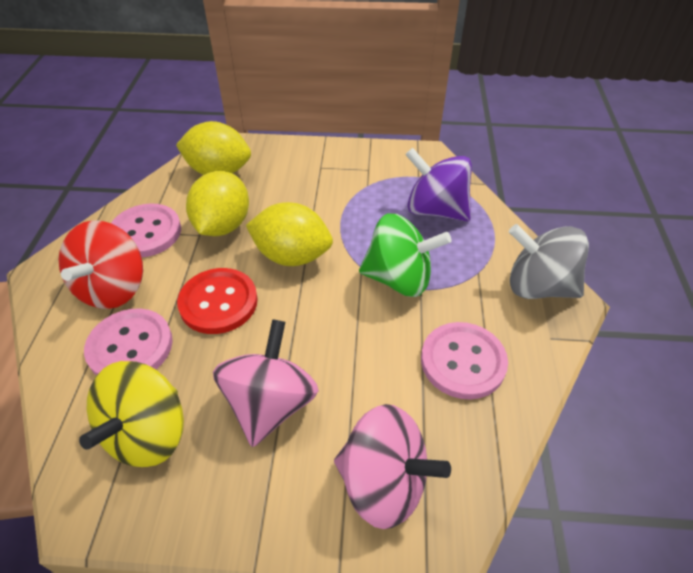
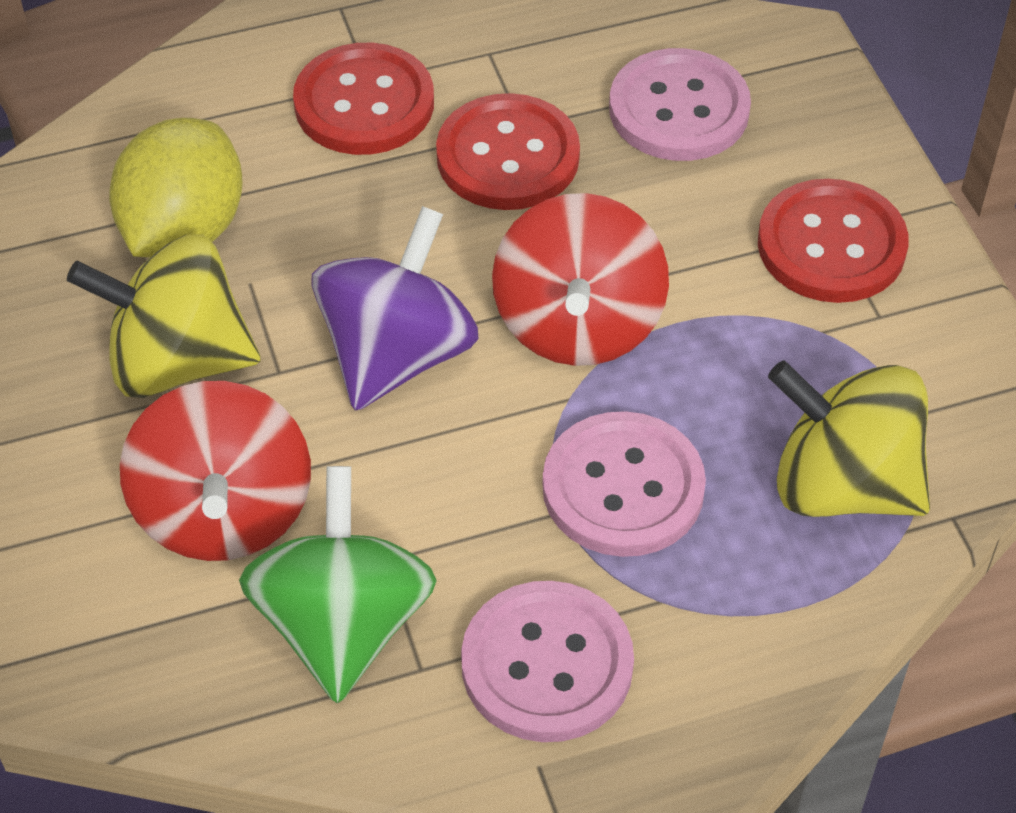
grey spinning top: 1 -> 0
pink spinning top: 2 -> 0
red button: 1 -> 3
red spinning top: 1 -> 2
yellow lemon: 3 -> 1
yellow spinning top: 1 -> 2

